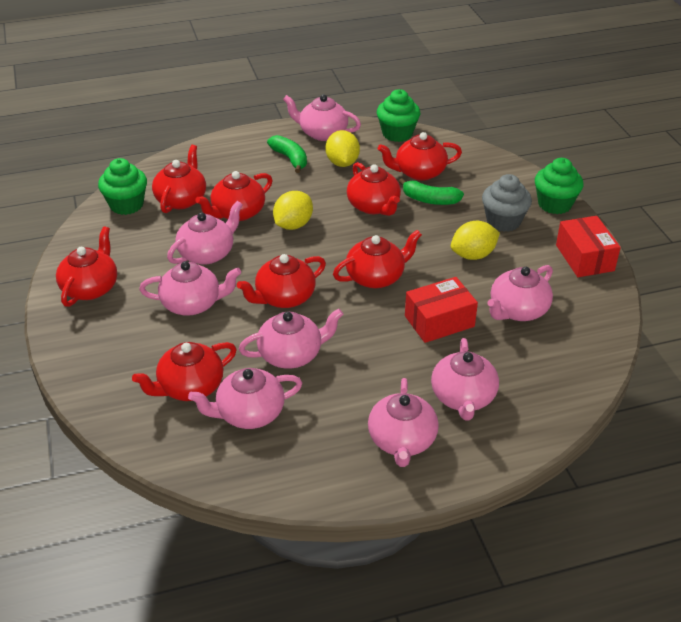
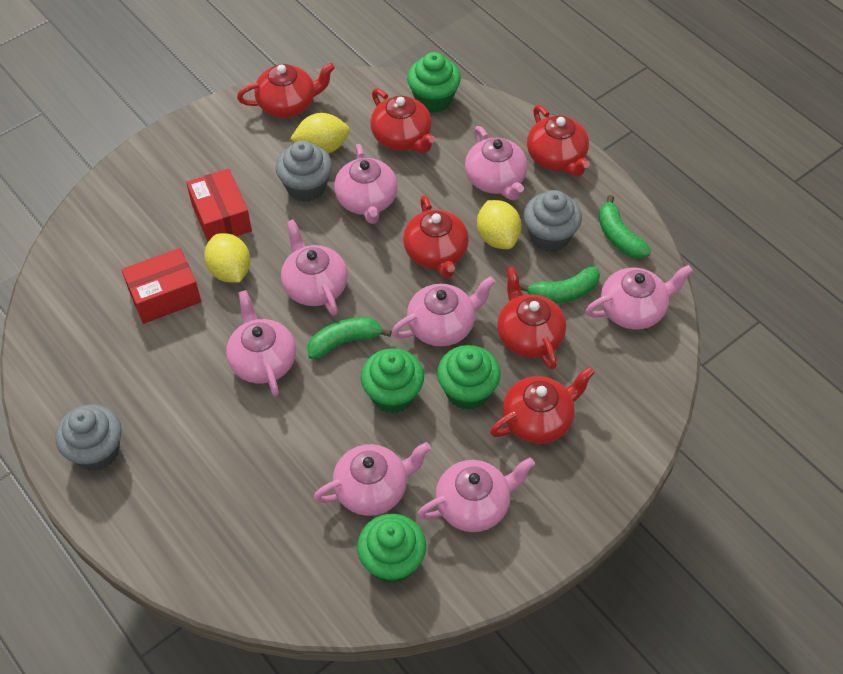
green banana: 2 -> 3
green cupcake: 3 -> 4
grey cupcake: 1 -> 3
red teapot: 8 -> 6

